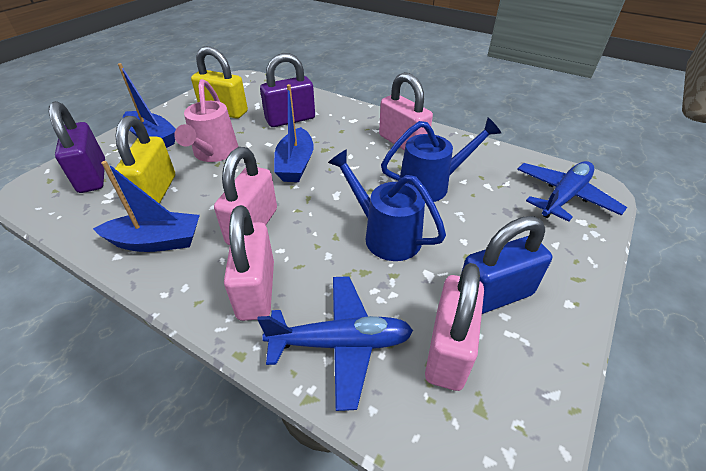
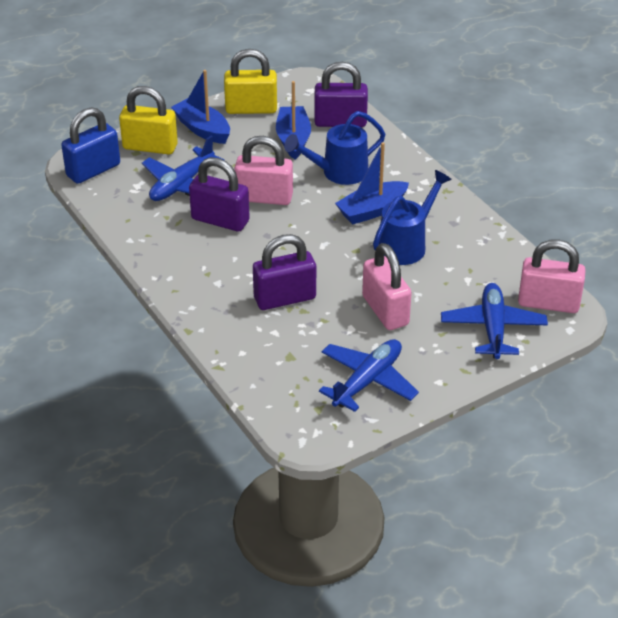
blue plane: 2 -> 3
pink padlock: 4 -> 3
pink watering can: 1 -> 0
purple padlock: 2 -> 3

